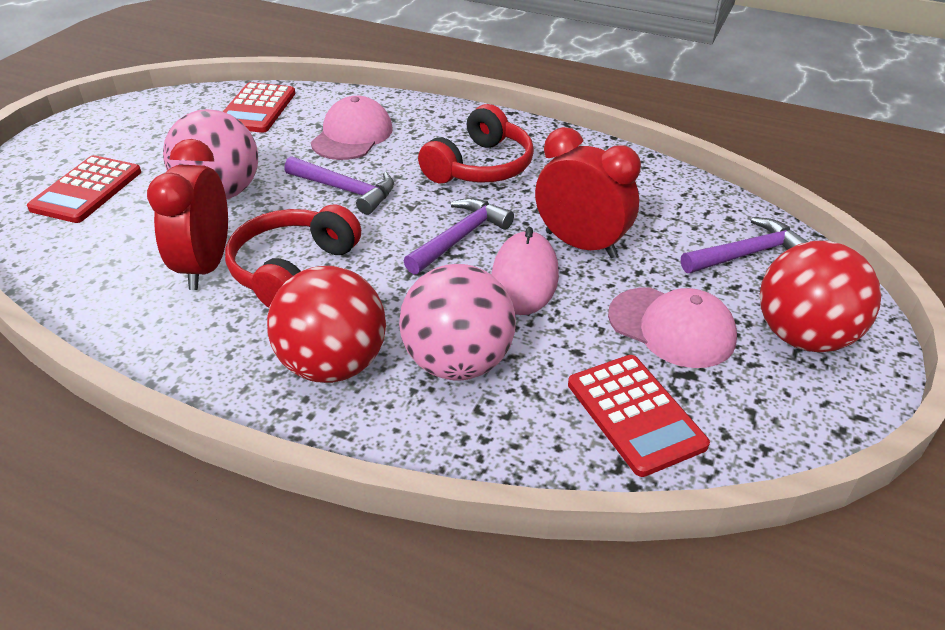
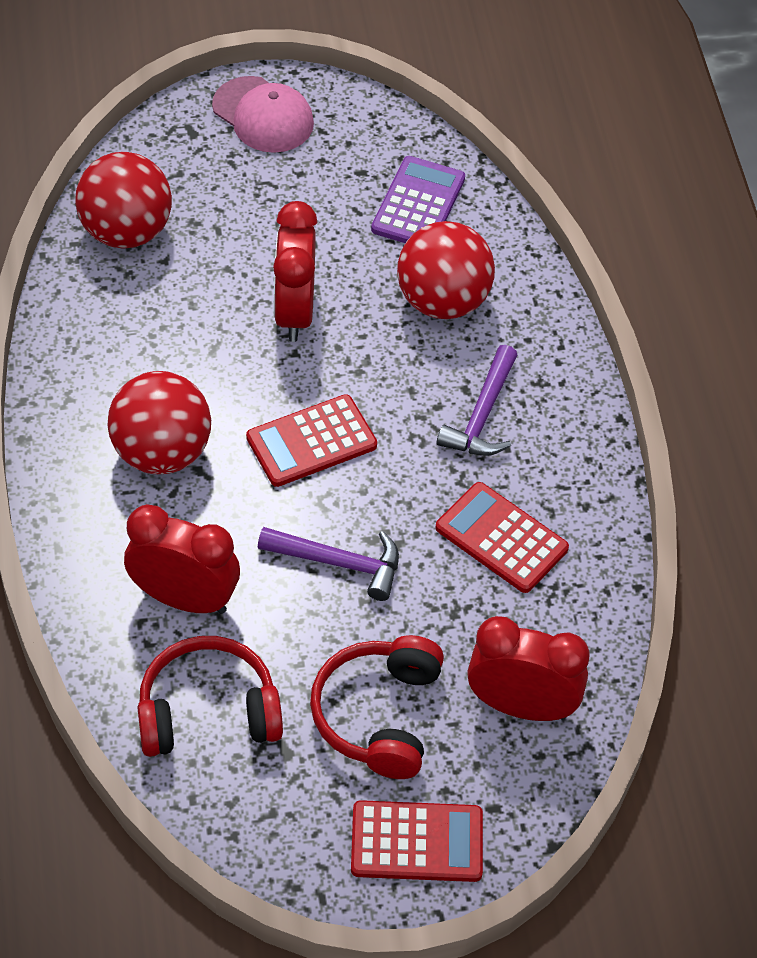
pink ball: 2 -> 0
pink cap: 2 -> 1
pink mouse: 1 -> 0
purple calculator: 0 -> 1
purple hammer: 3 -> 2
red ball: 2 -> 3
red clock: 2 -> 3

